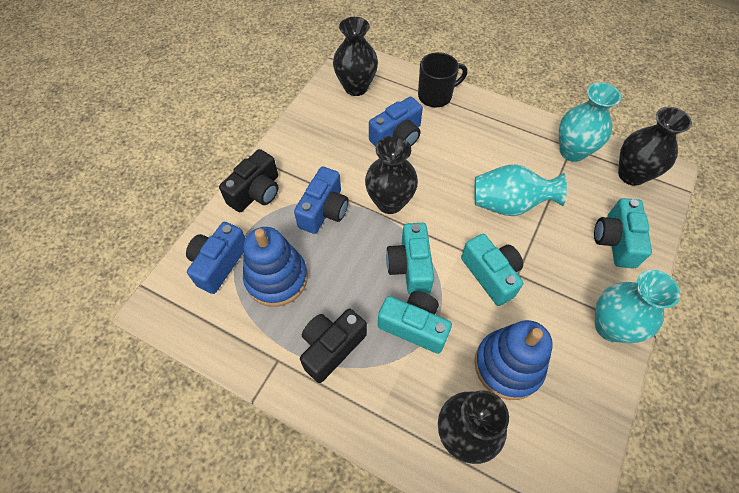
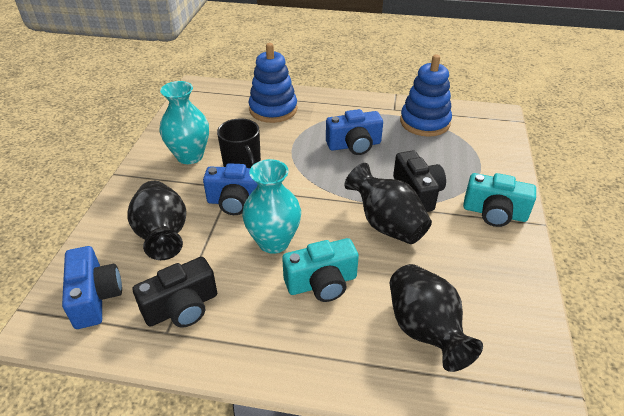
black vase: 4 -> 3
turquoise camera: 4 -> 2
turquoise vase: 3 -> 2

